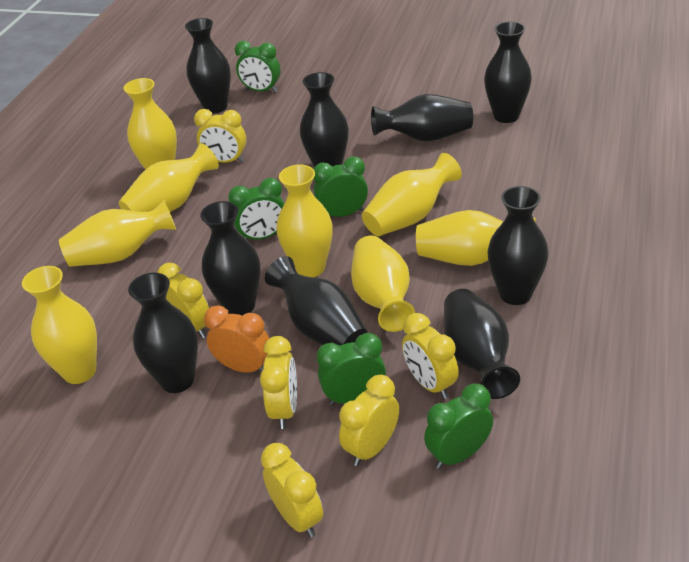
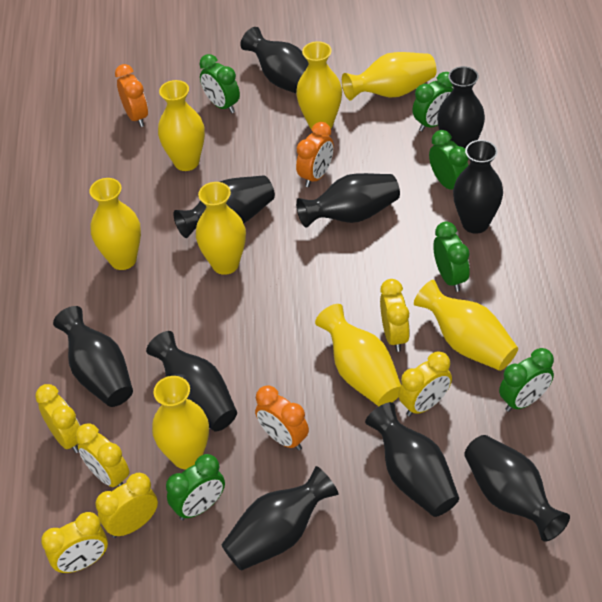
black vase: 9 -> 10
green clock: 5 -> 6
orange clock: 1 -> 3

